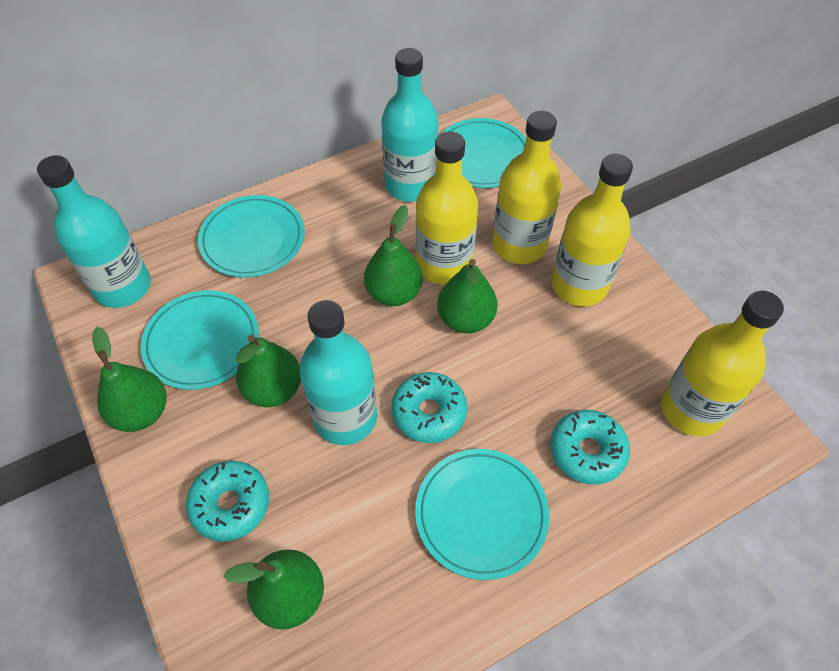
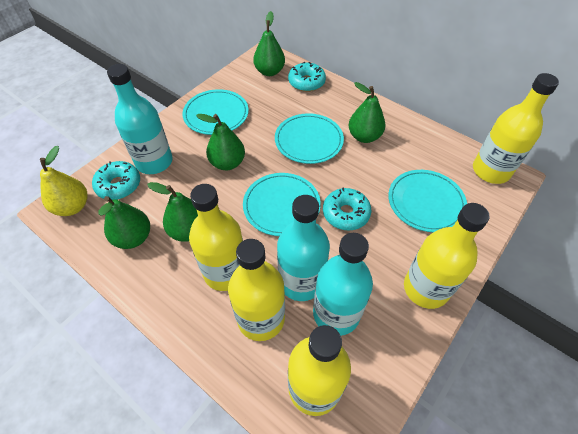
yellow bottle: 4 -> 5
yellow pear: 0 -> 1

